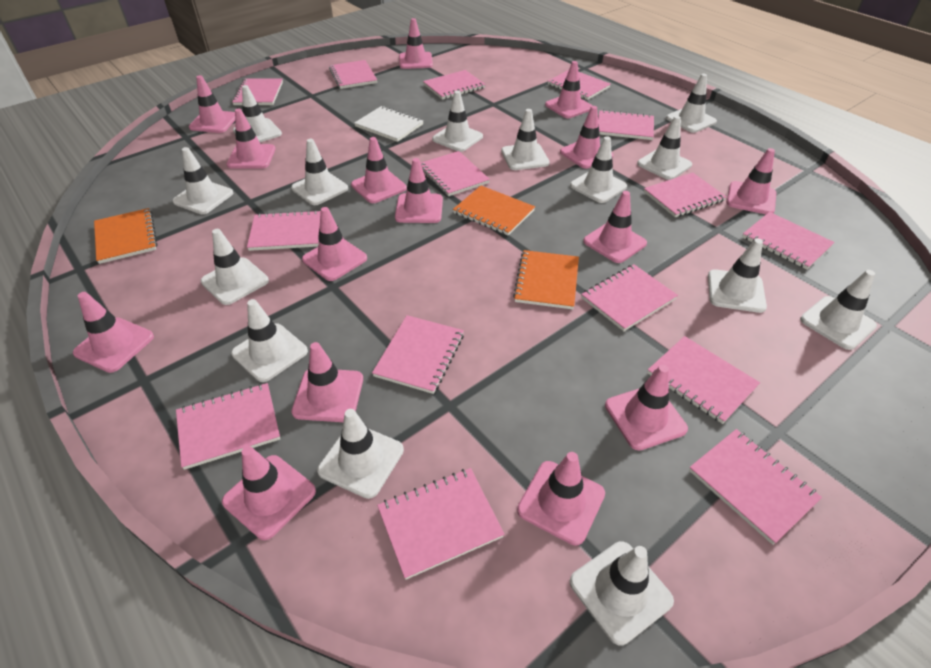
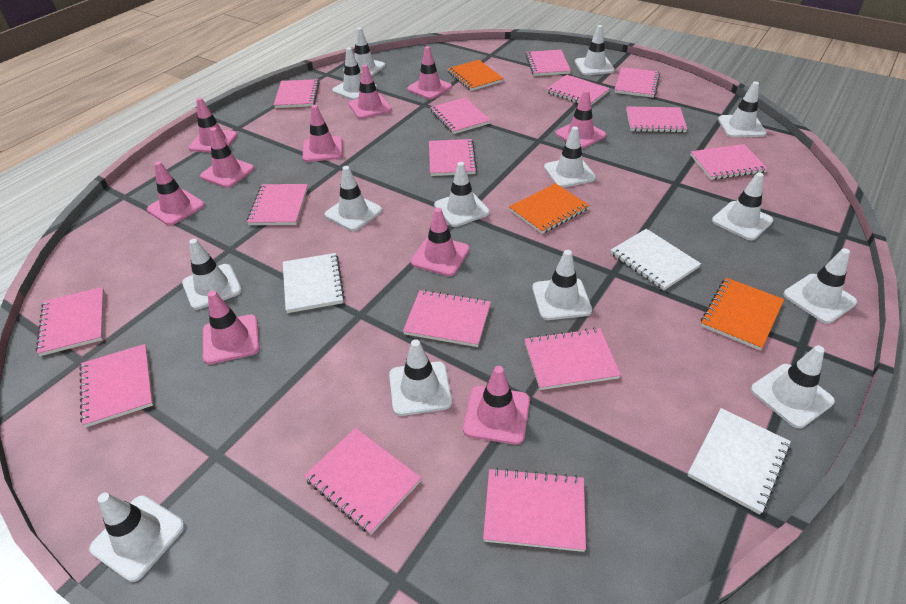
pink traffic cone: 15 -> 10
white notebook: 1 -> 3

